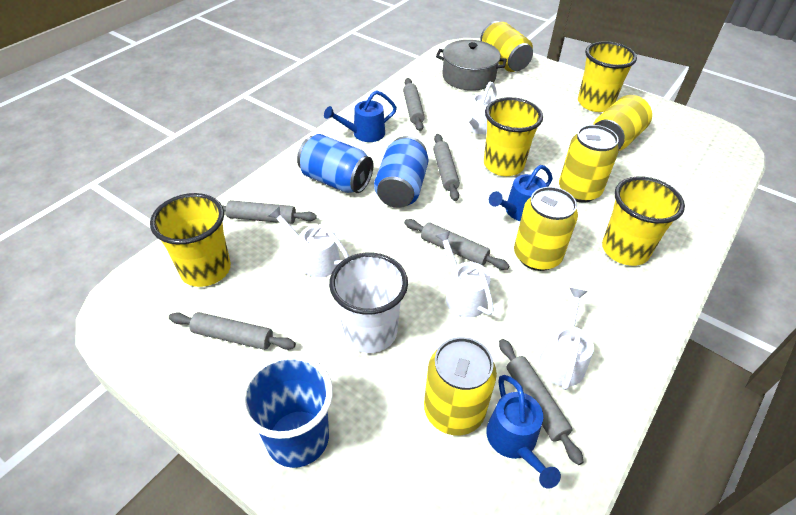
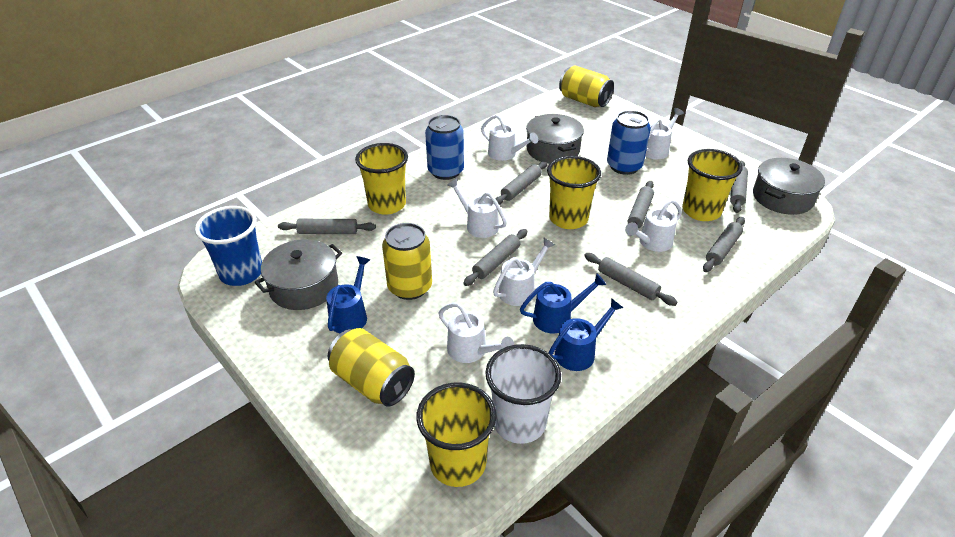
grey pot: 1 -> 3
grey rolling pin: 6 -> 7
white watering can: 4 -> 6
yellow can: 5 -> 3

